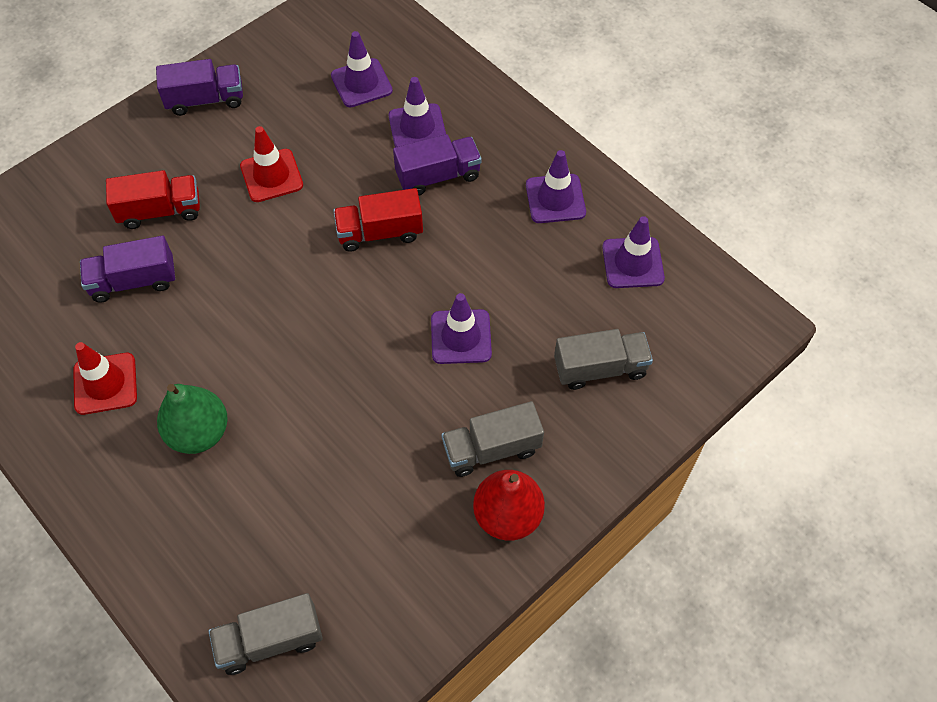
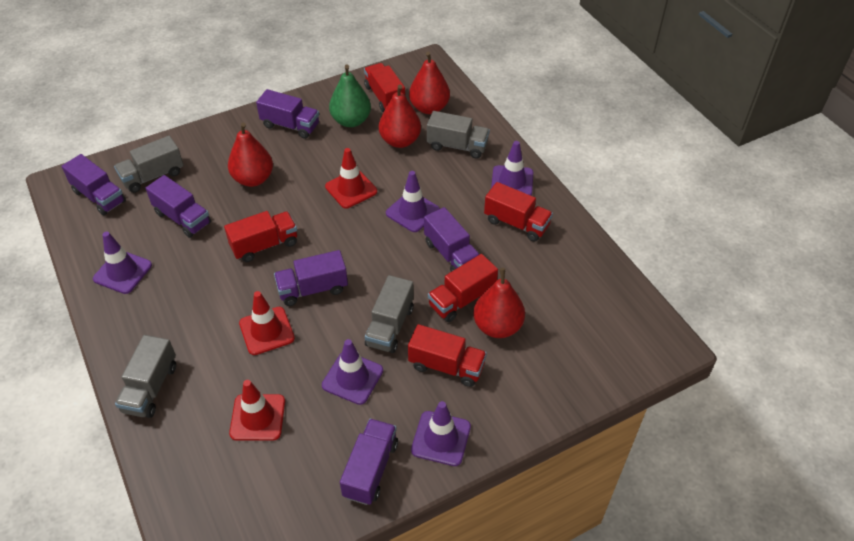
grey truck: 3 -> 4
purple truck: 3 -> 6
red pear: 1 -> 4
red traffic cone: 2 -> 3
red truck: 2 -> 5

